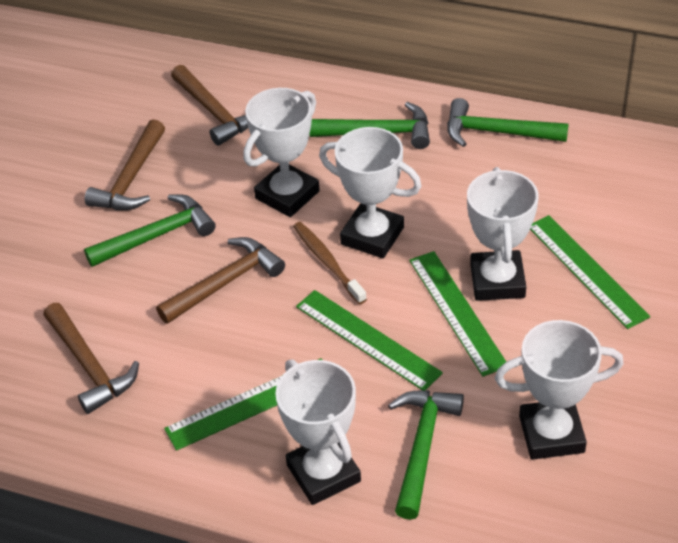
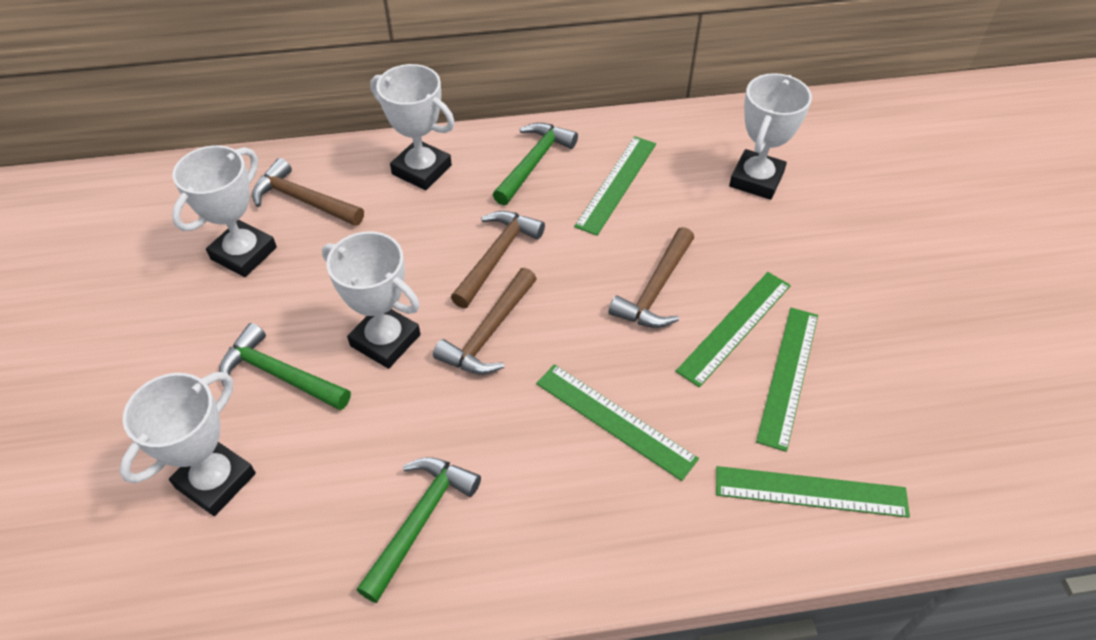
brown toothbrush: 1 -> 0
green hammer: 4 -> 3
green ruler: 4 -> 5

